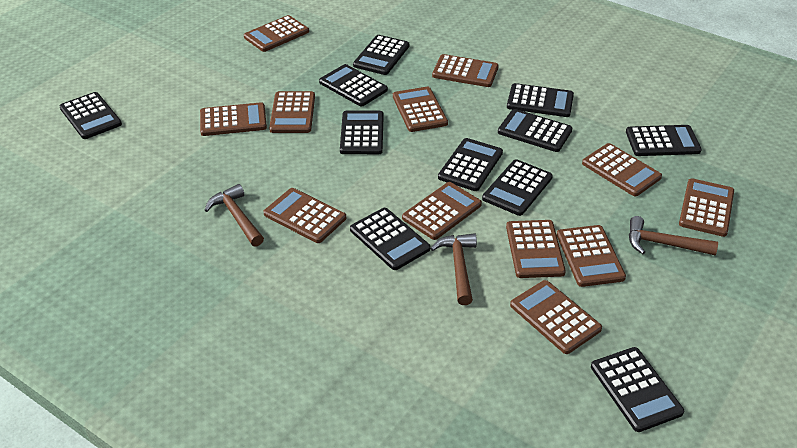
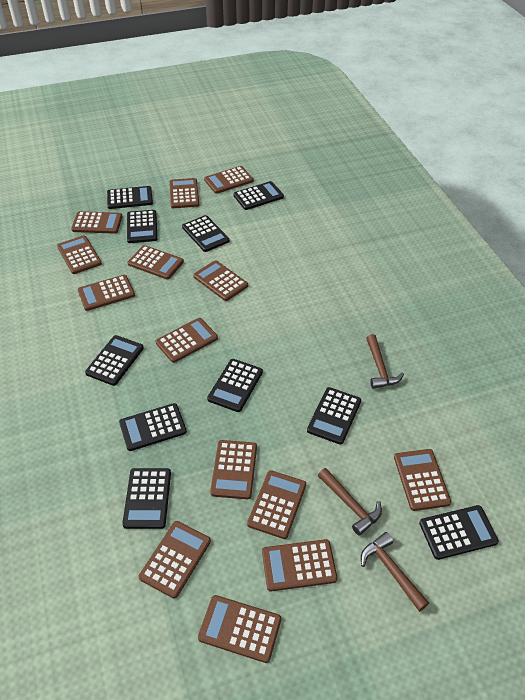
black calculator: 11 -> 10
brown calculator: 12 -> 14

